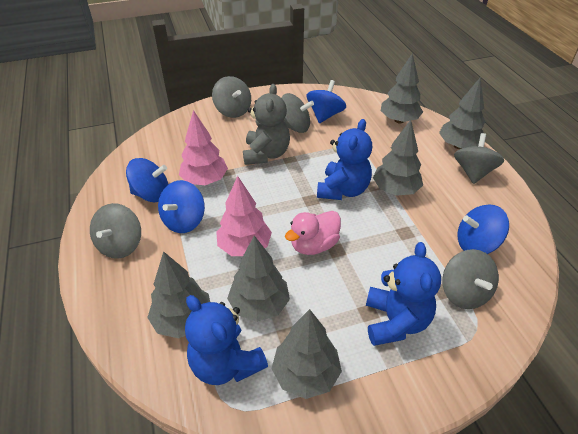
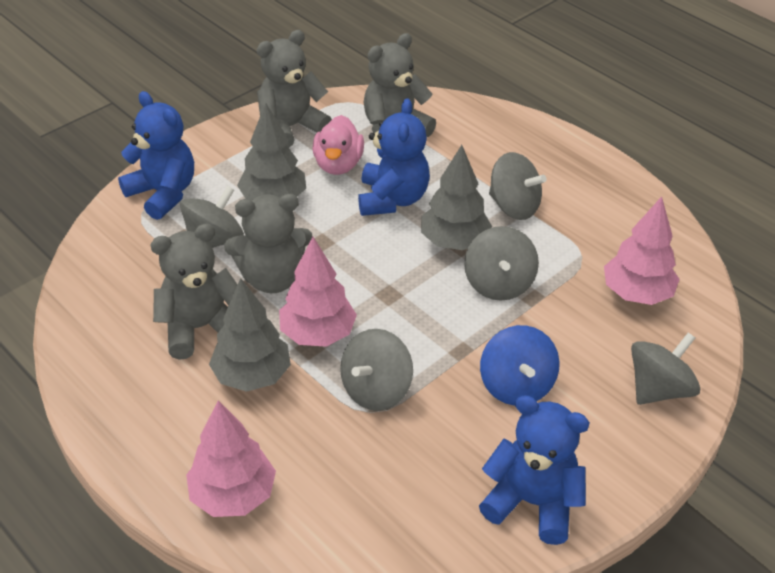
blue spinning top: 4 -> 1
grey teddy bear: 1 -> 4
grey tree: 6 -> 3
pink tree: 2 -> 3

